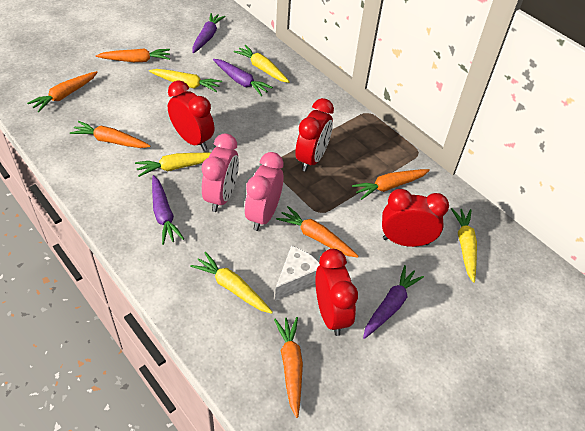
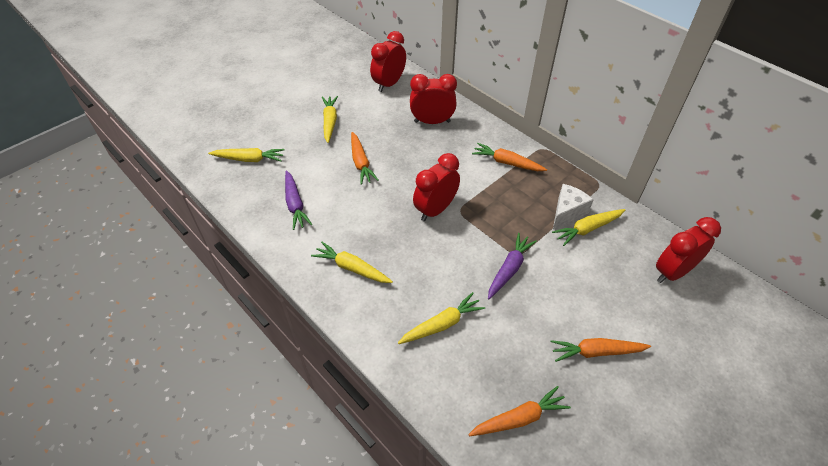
orange carrot: 6 -> 4
pink clock: 2 -> 0
purple carrot: 4 -> 2

